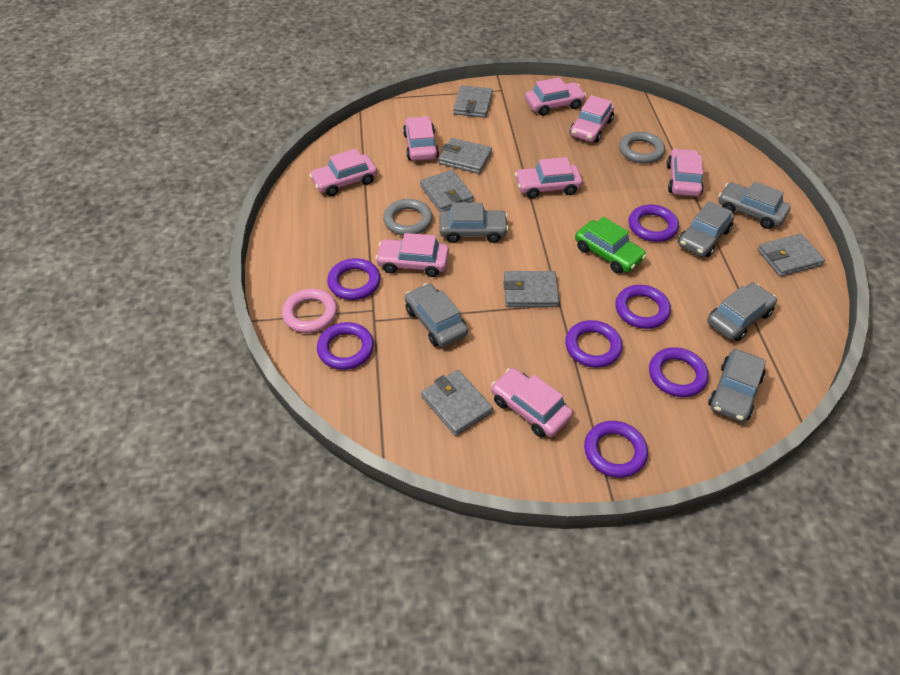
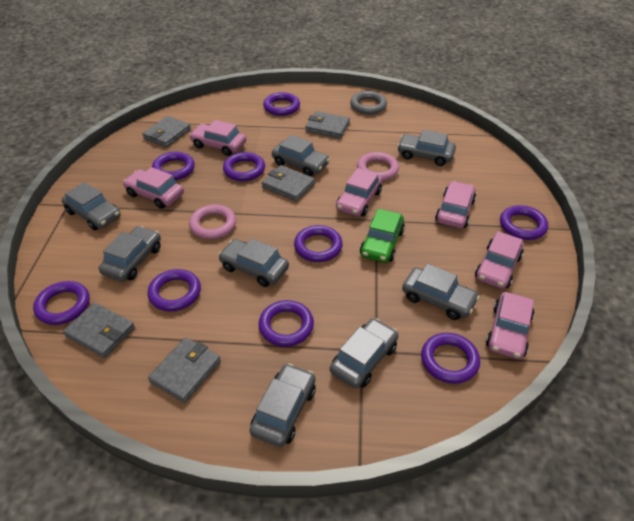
grey car: 6 -> 8
grey ring: 2 -> 1
grey wallet: 6 -> 5
pink car: 8 -> 6
pink ring: 1 -> 2
purple ring: 7 -> 9

